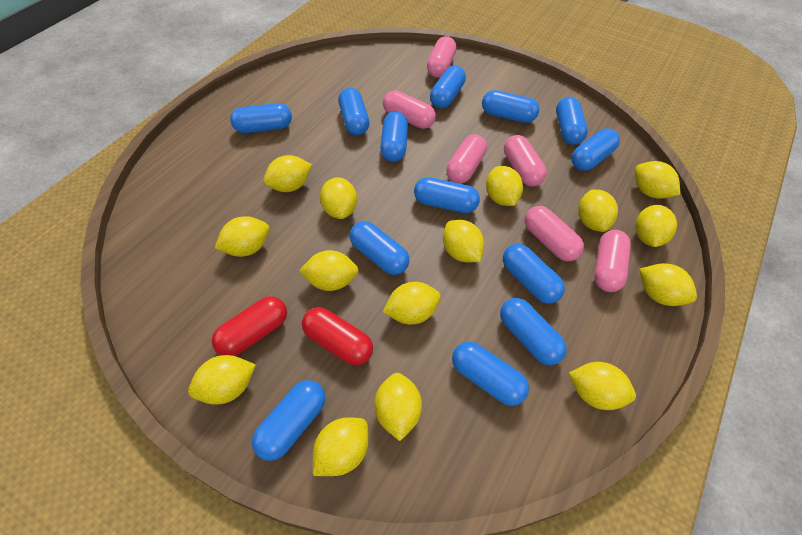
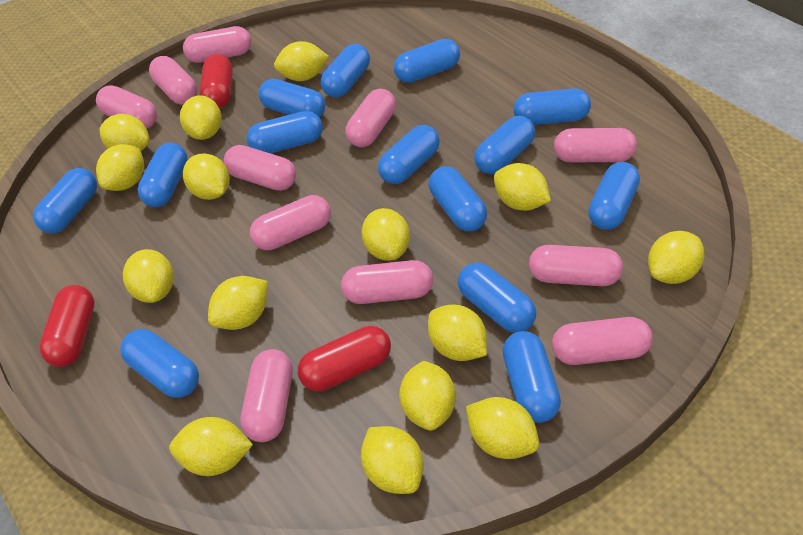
blue capsule: 13 -> 14
pink capsule: 6 -> 11
red capsule: 2 -> 3

